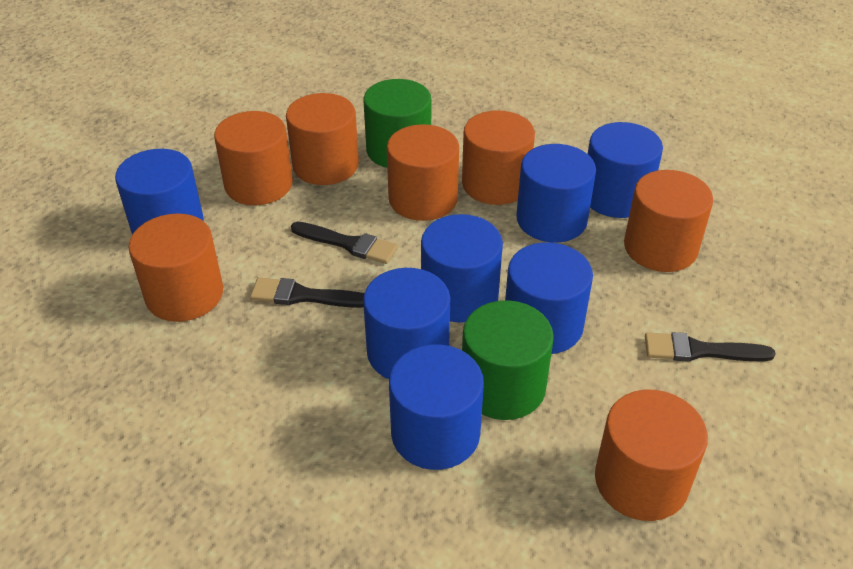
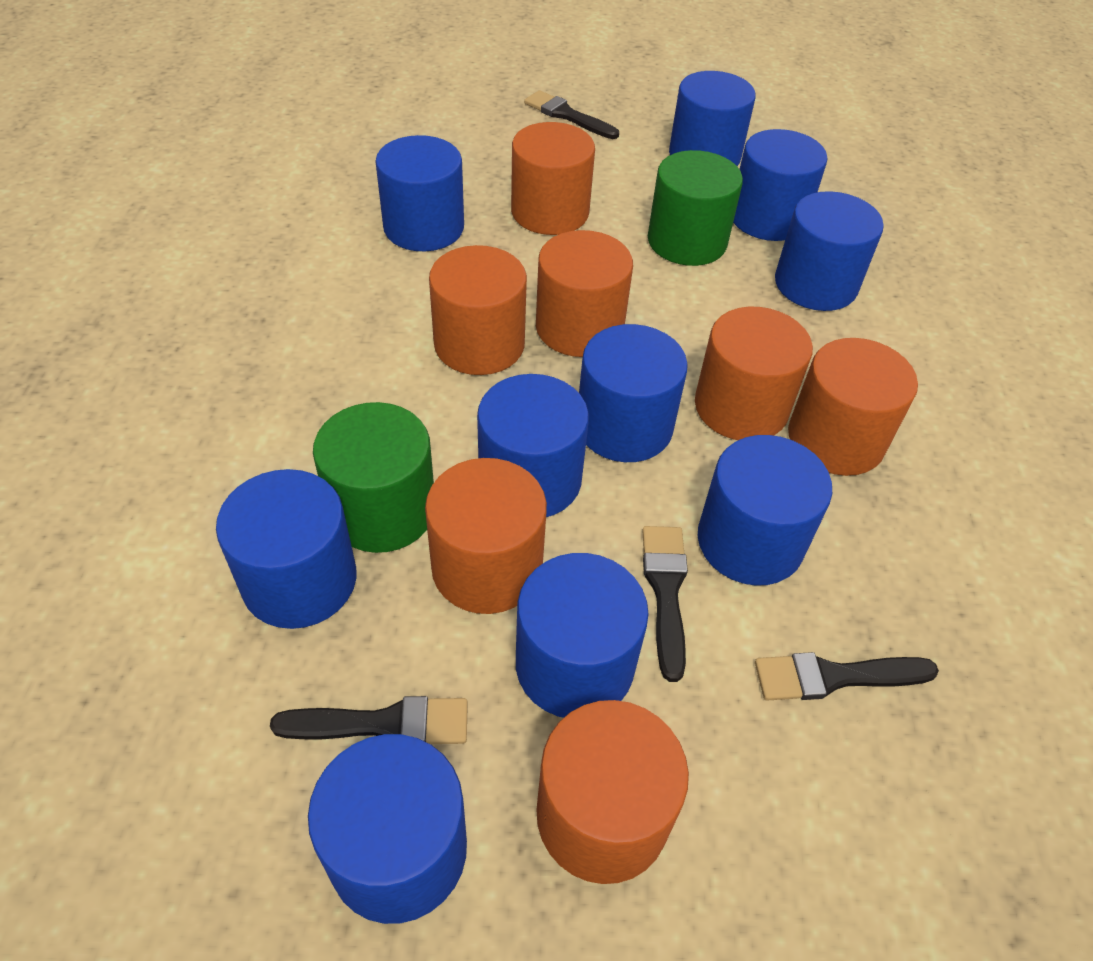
black brush: 3 -> 4
blue cylinder: 7 -> 10

